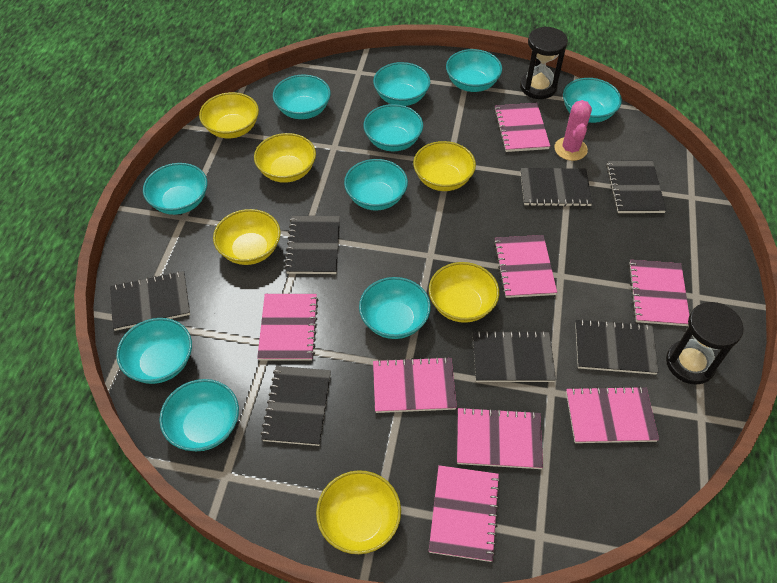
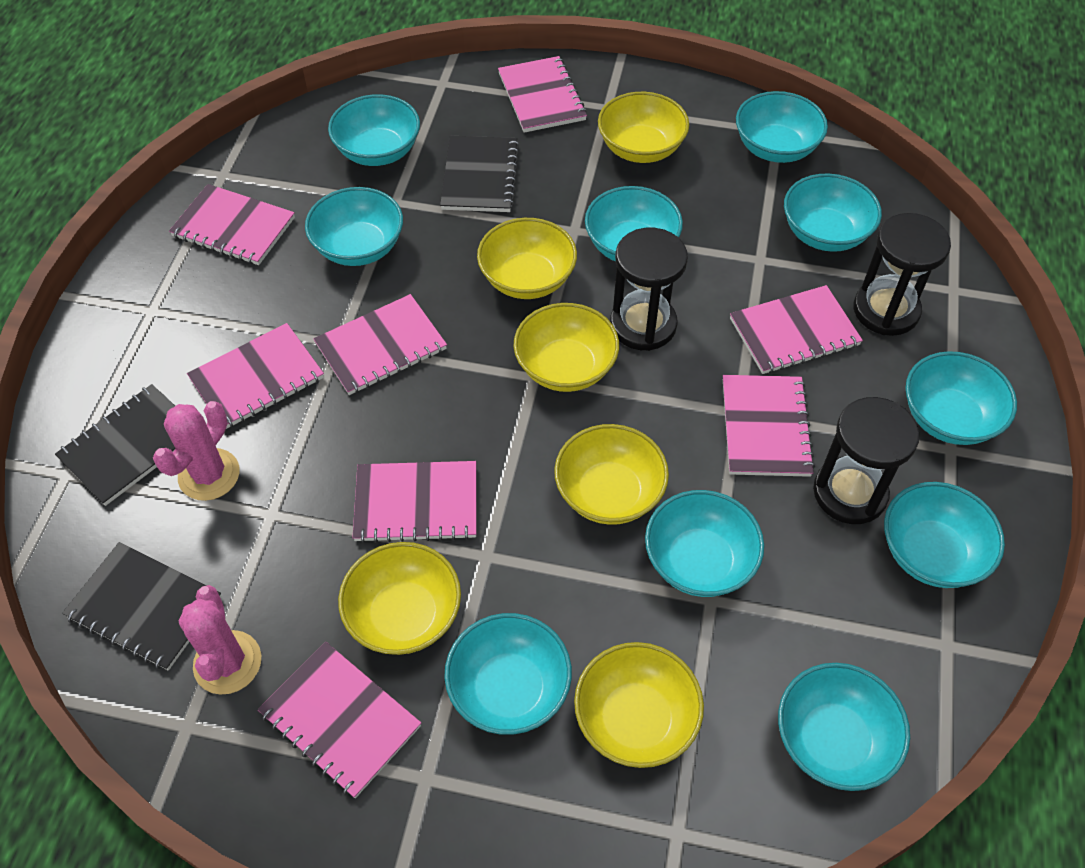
black hourglass: 2 -> 3
black notebook: 7 -> 3
pink cactus: 1 -> 2

